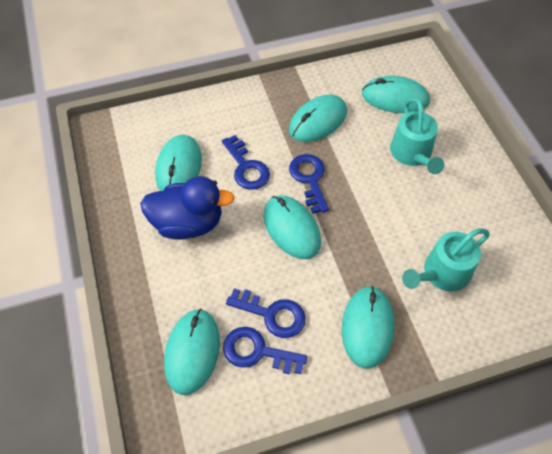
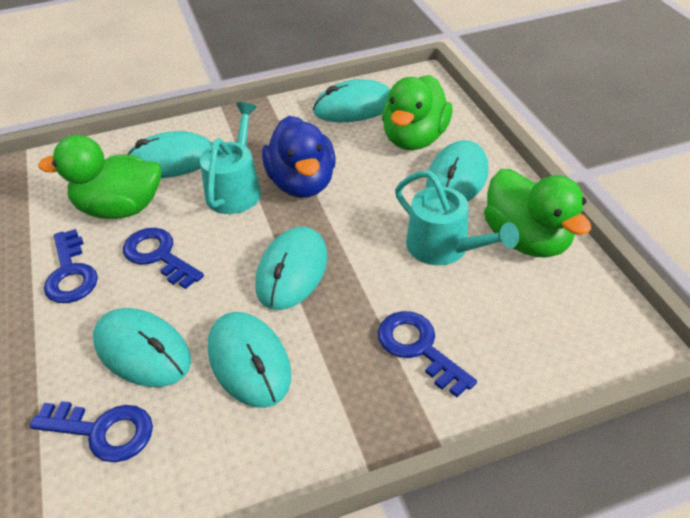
green duck: 0 -> 3

